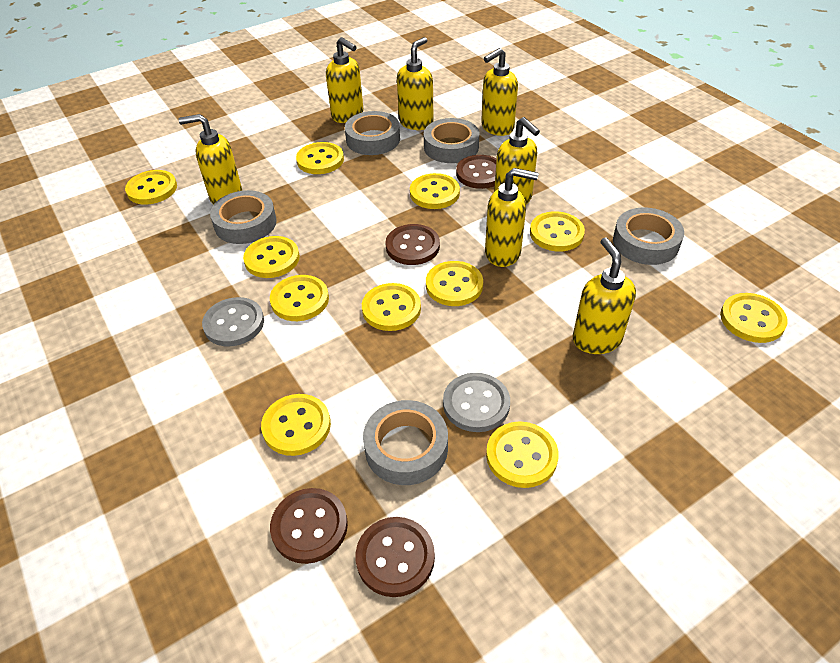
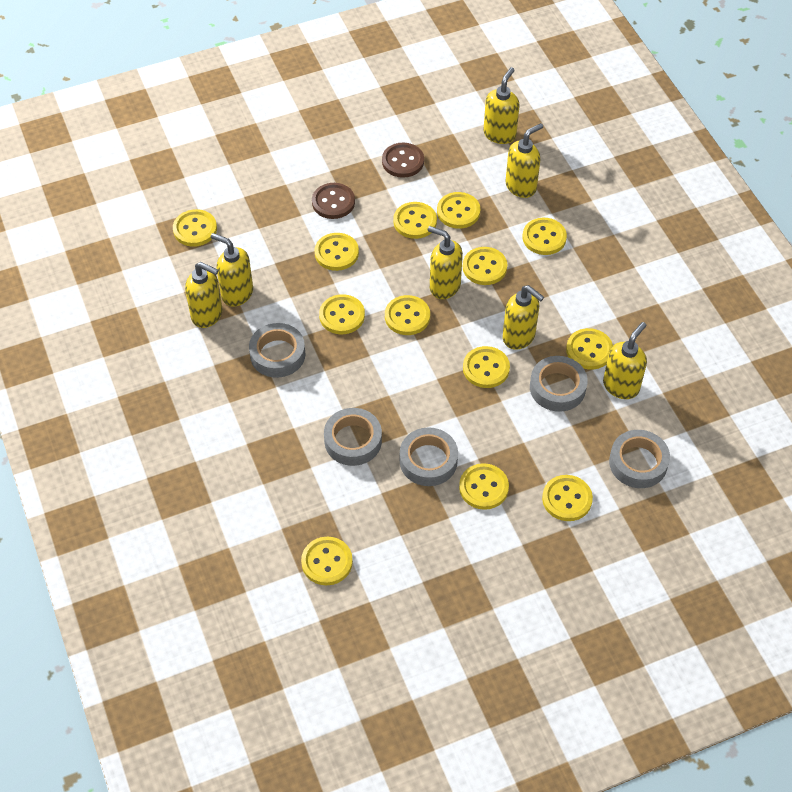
brown button: 4 -> 2
grey button: 2 -> 0
yellow button: 11 -> 13

